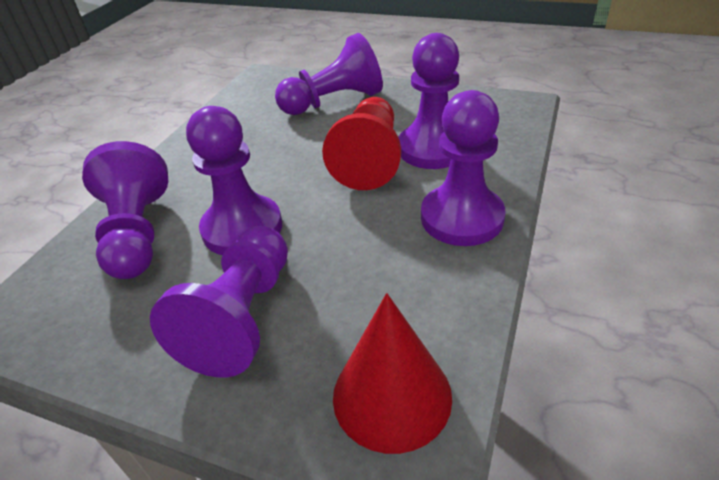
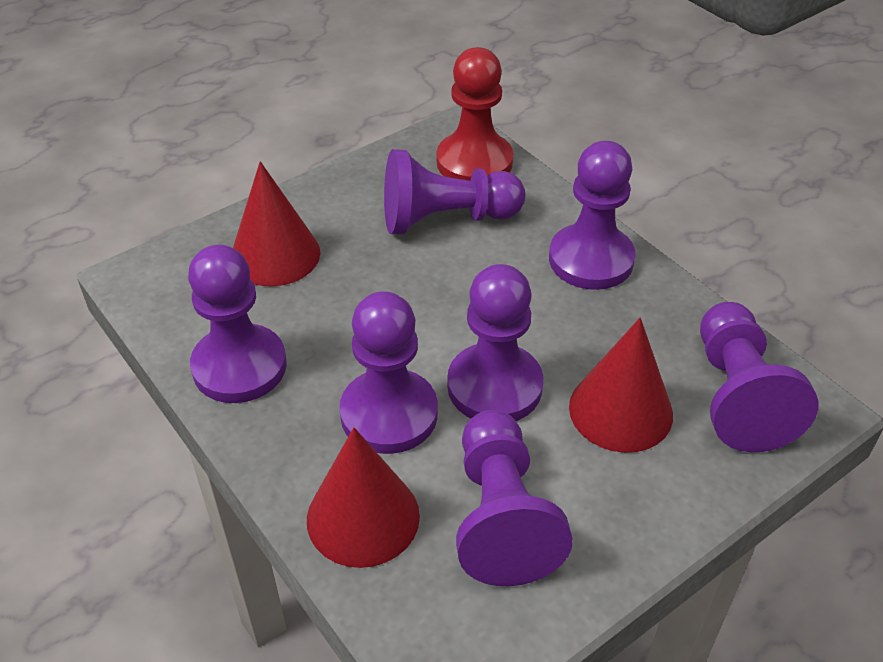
purple pawn: 6 -> 7
red cone: 1 -> 3

